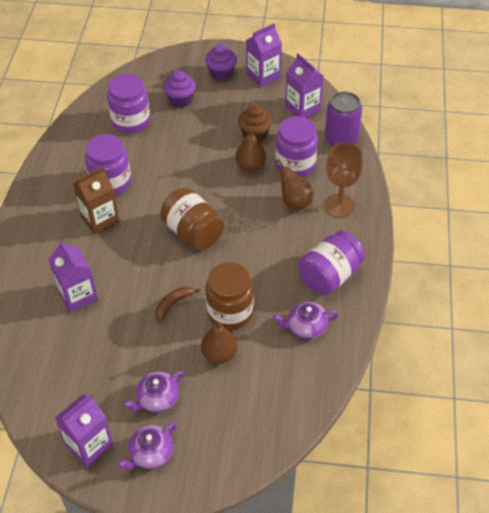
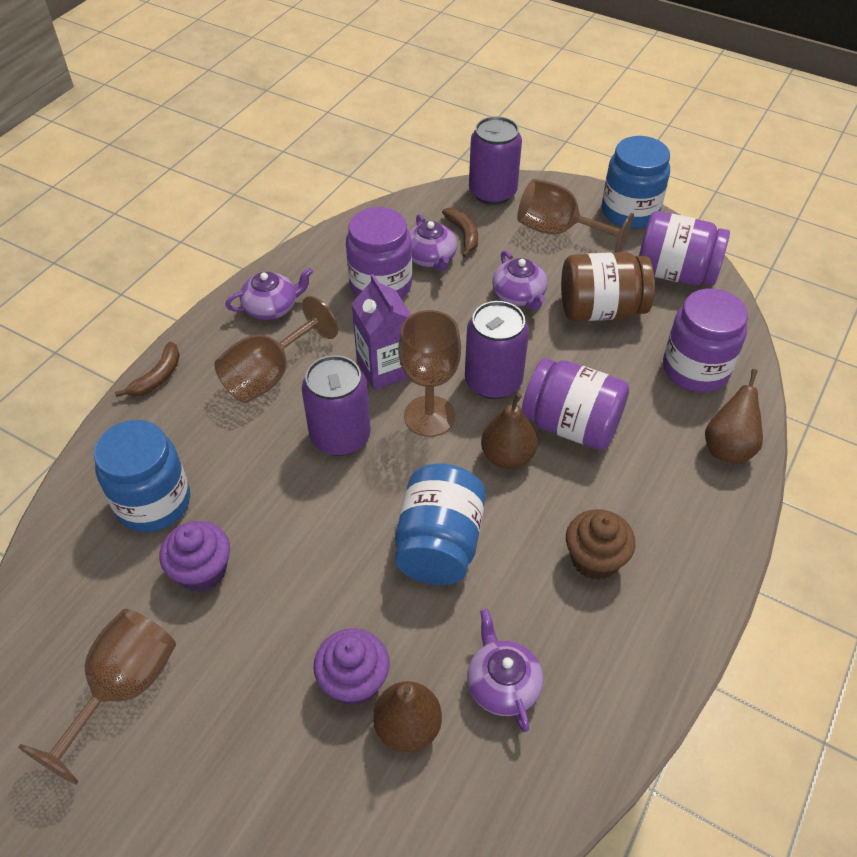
blue jar: 0 -> 3
brown banana: 1 -> 2
brown carton: 1 -> 0
brown goblet: 1 -> 4
brown jar: 2 -> 1
purple can: 1 -> 3
purple carton: 4 -> 1
purple teapot: 3 -> 4

